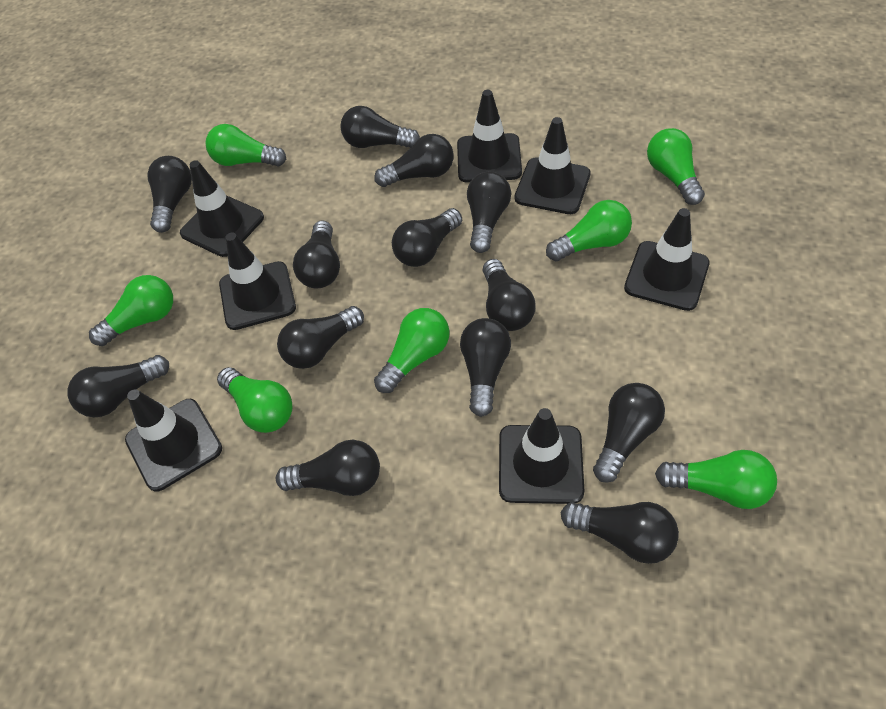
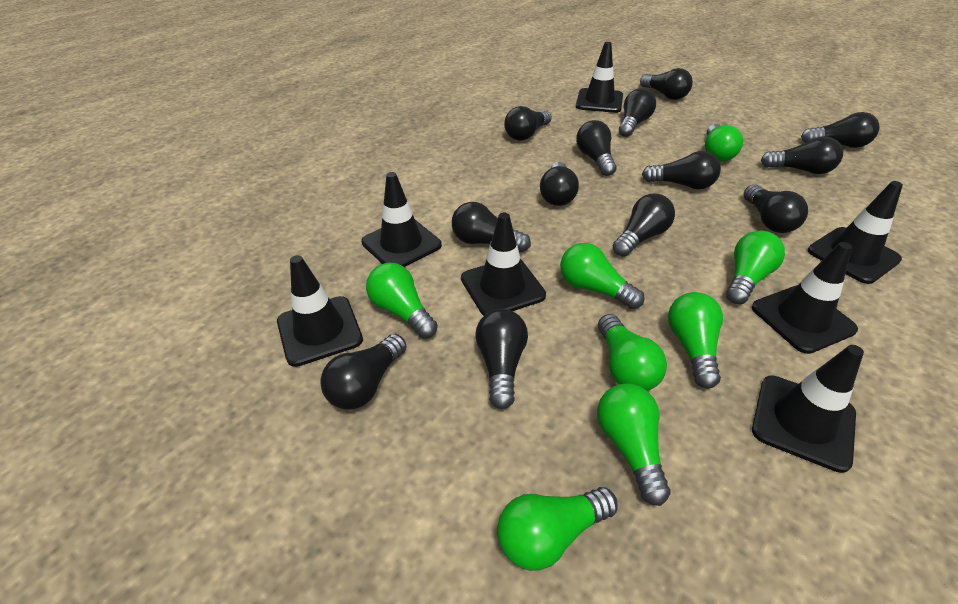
green light bulb: 7 -> 8

